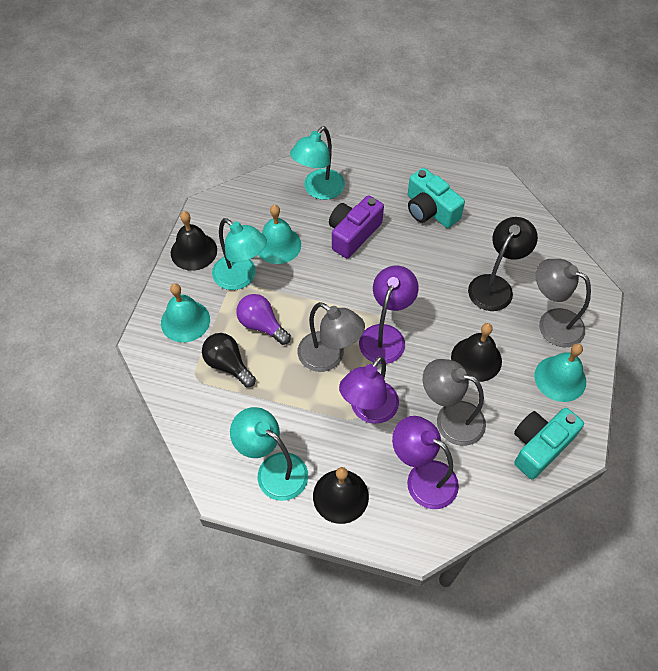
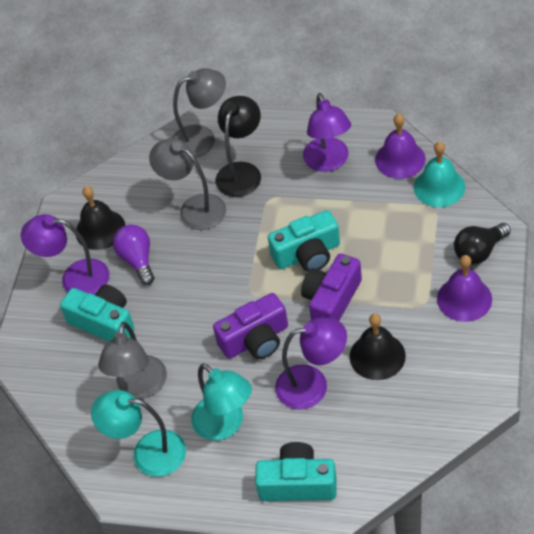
black bell: 3 -> 2
purple bell: 0 -> 2
purple camera: 1 -> 2
turquoise bell: 3 -> 1
turquoise camera: 2 -> 3
turquoise lamp: 3 -> 2

